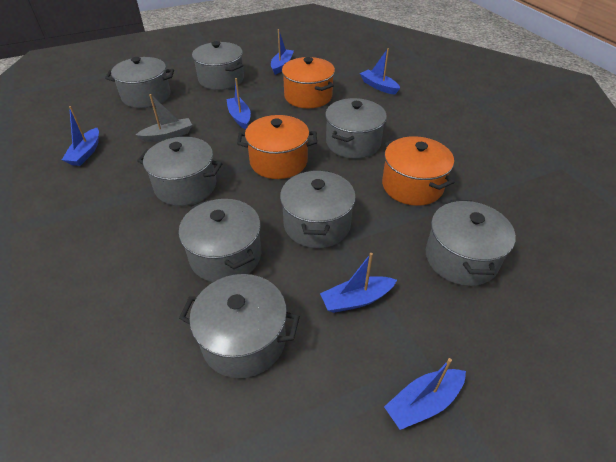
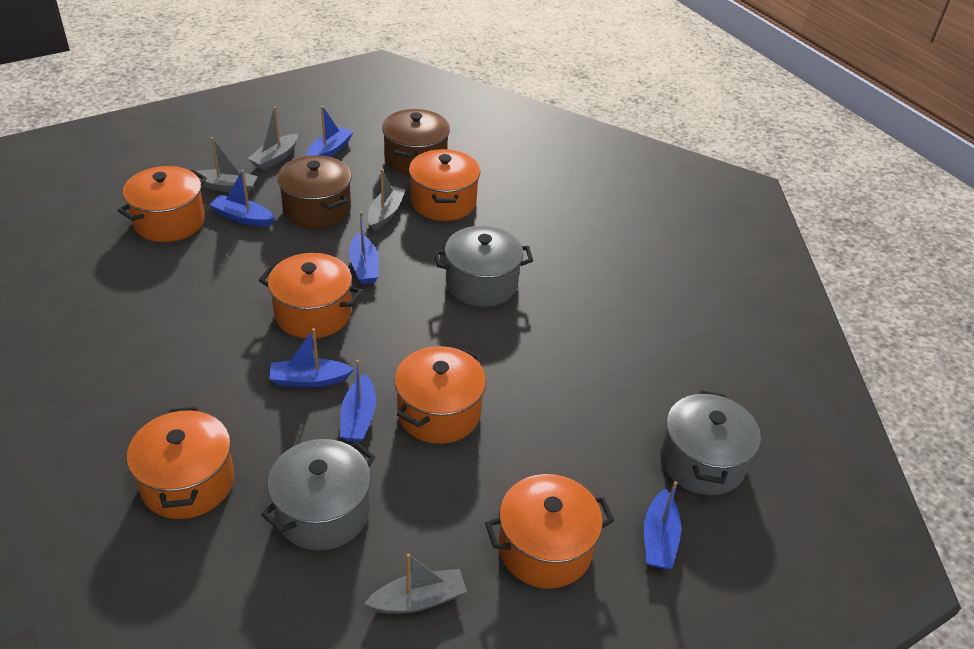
brown pot: 0 -> 2
grey boat: 1 -> 4
grey pot: 8 -> 3
orange pot: 3 -> 6

